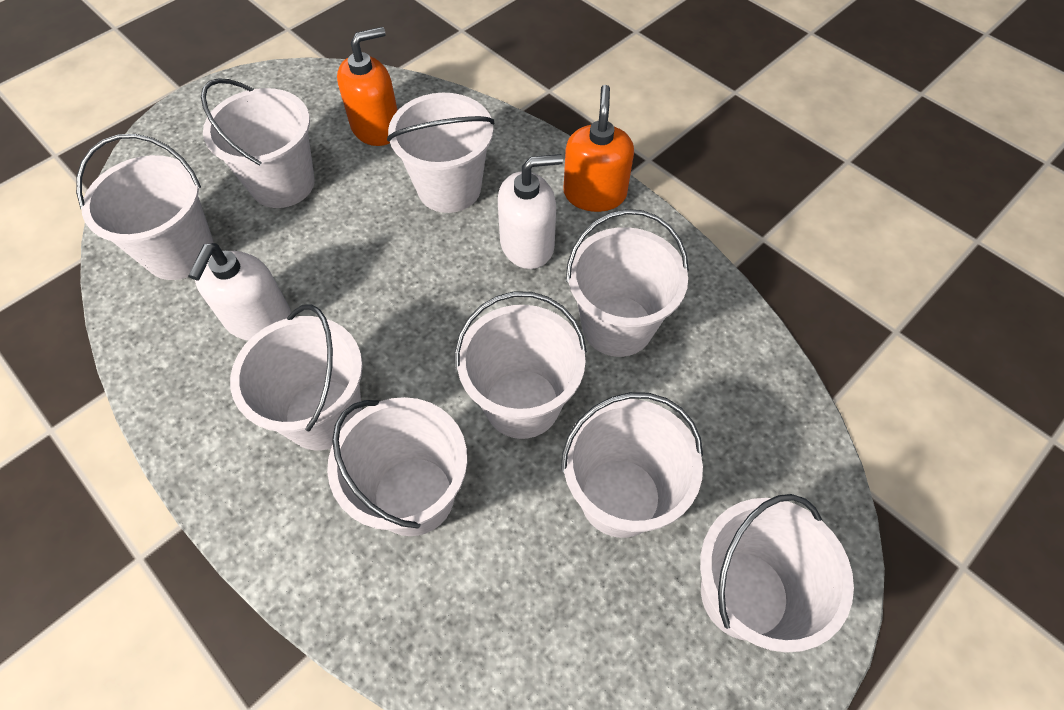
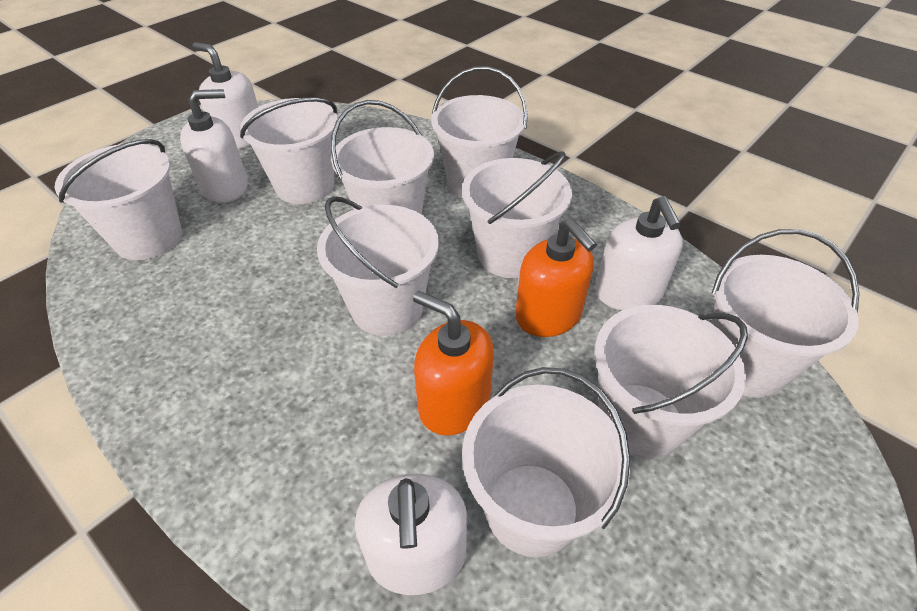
white soap dispenser: 2 -> 4

